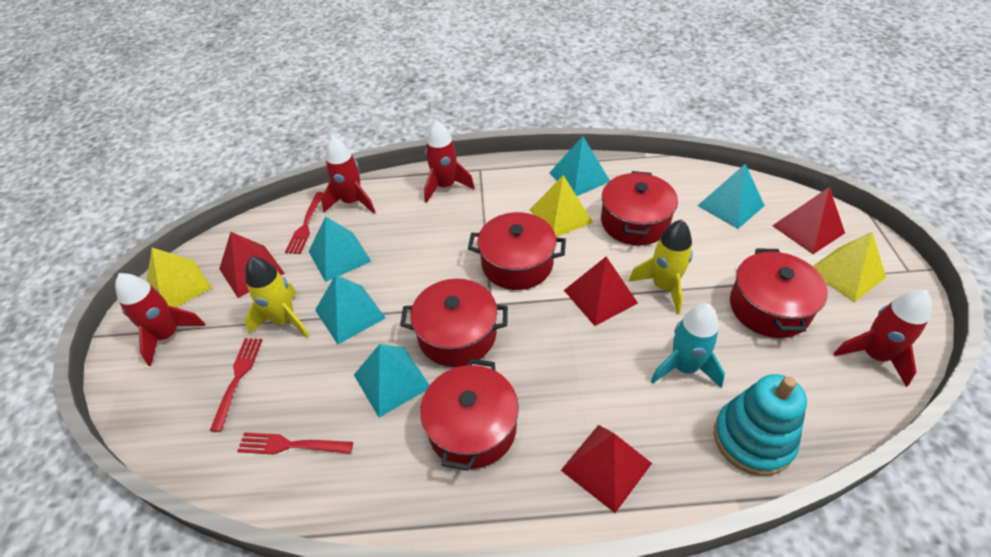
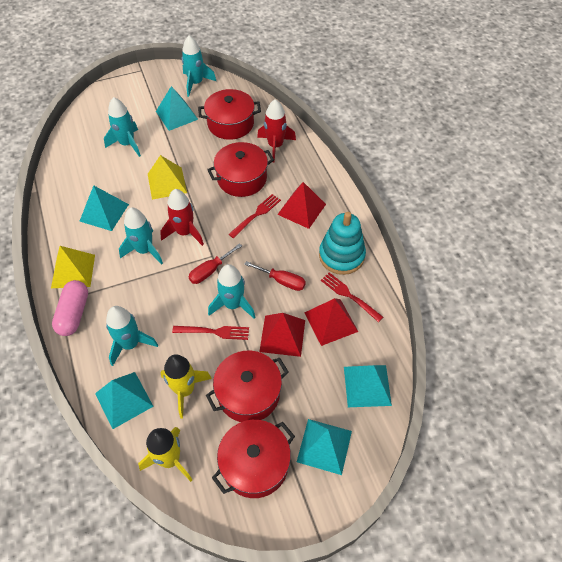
pink capsule: 0 -> 1
red pot: 5 -> 4
red pyramid: 4 -> 3
red rocket: 4 -> 2
red screwdriver: 0 -> 2
turquoise rocket: 1 -> 5
yellow pyramid: 3 -> 2

